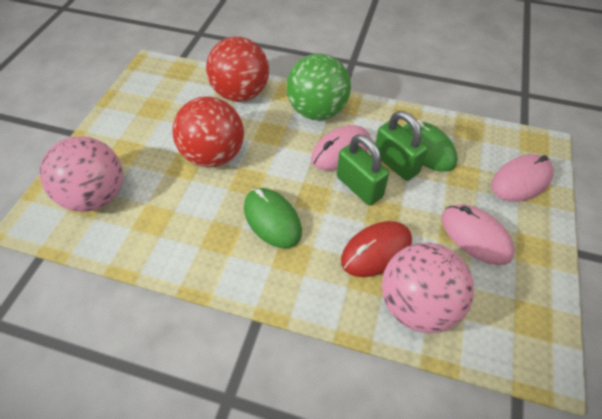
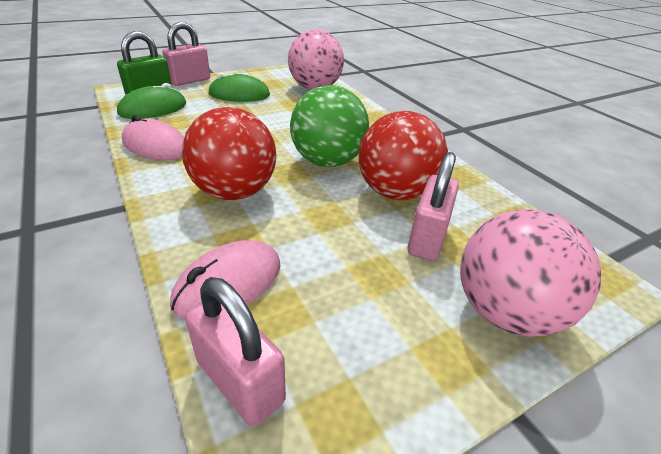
green padlock: 2 -> 1
pink mouse: 3 -> 2
pink padlock: 0 -> 3
red mouse: 1 -> 0

